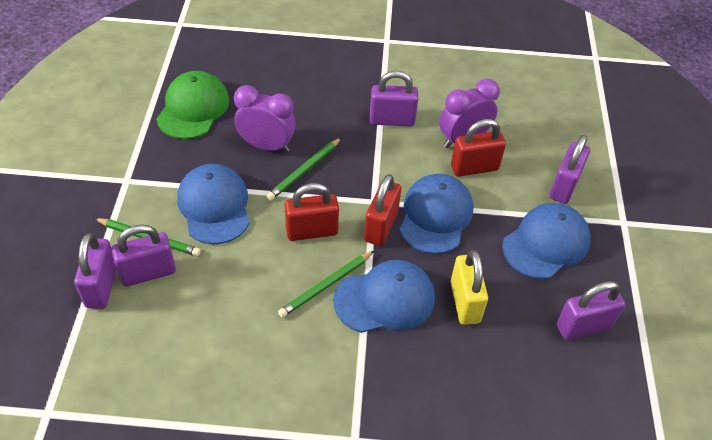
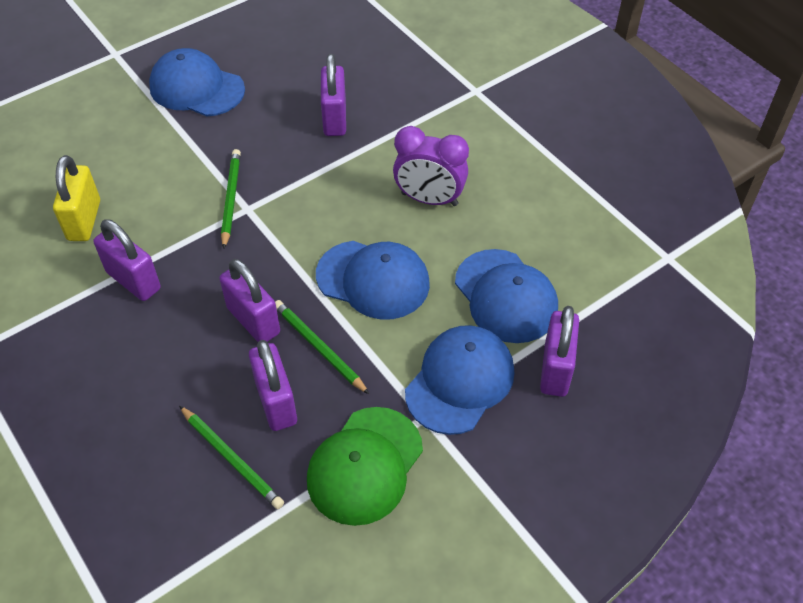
purple clock: 2 -> 1
red padlock: 3 -> 0

